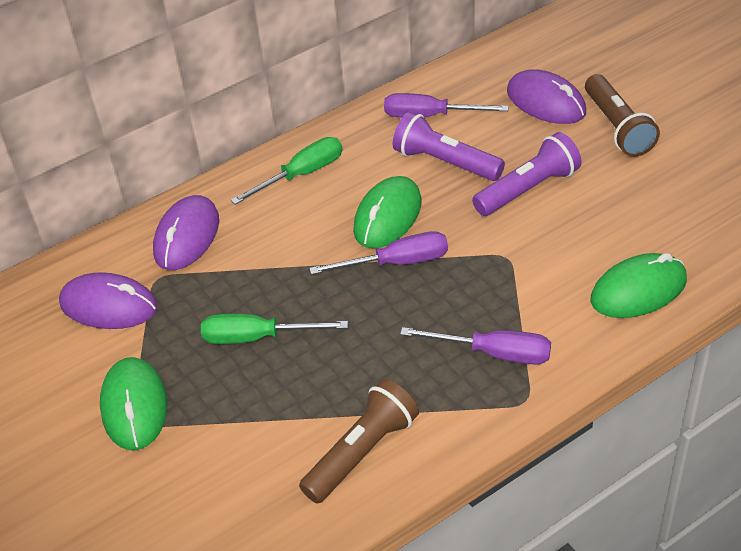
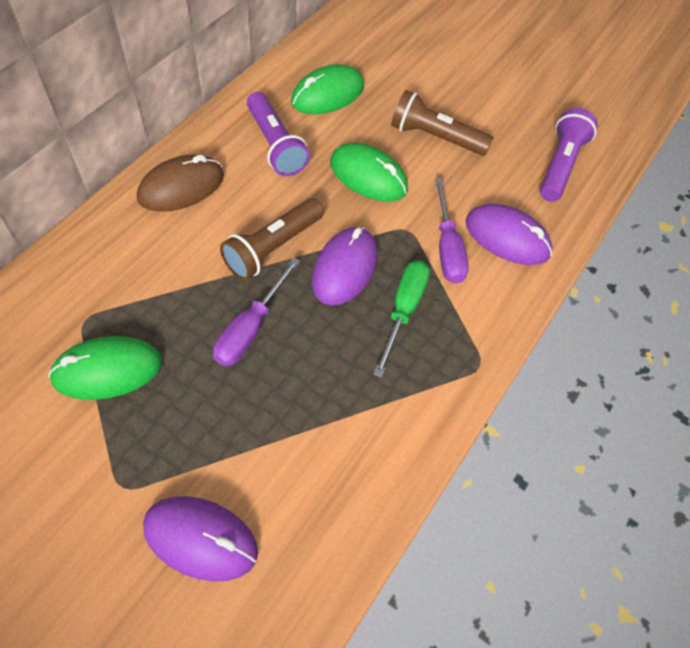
brown mouse: 0 -> 1
green screwdriver: 2 -> 1
purple screwdriver: 3 -> 2

